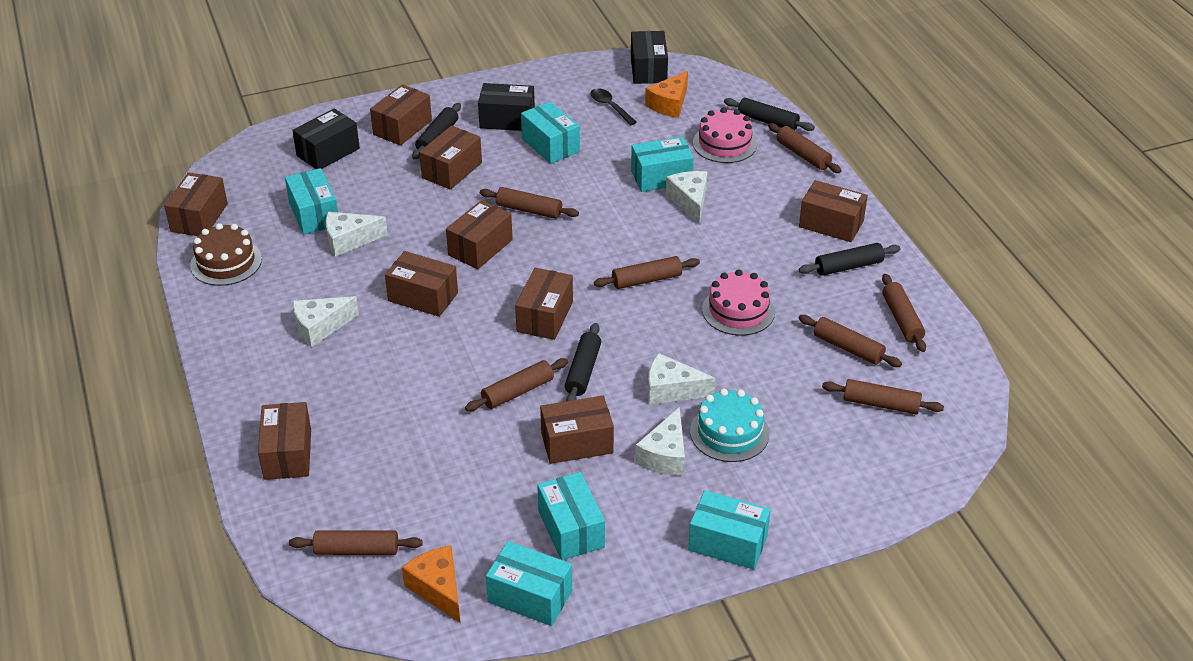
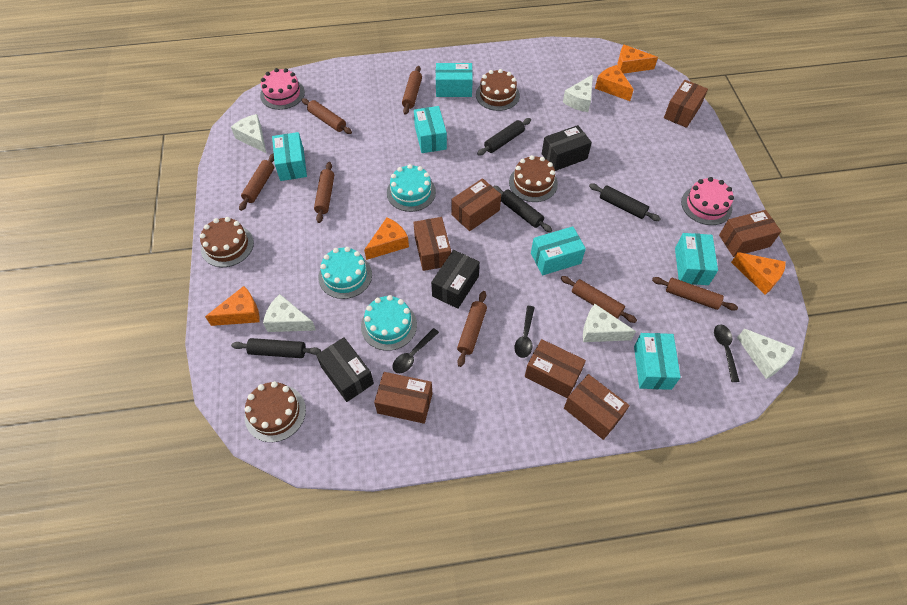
black spoon: 1 -> 3
brown box: 9 -> 7
brown cake: 1 -> 4
brown rolling pin: 8 -> 7
orange cheese: 2 -> 5
turquoise cake: 1 -> 3

